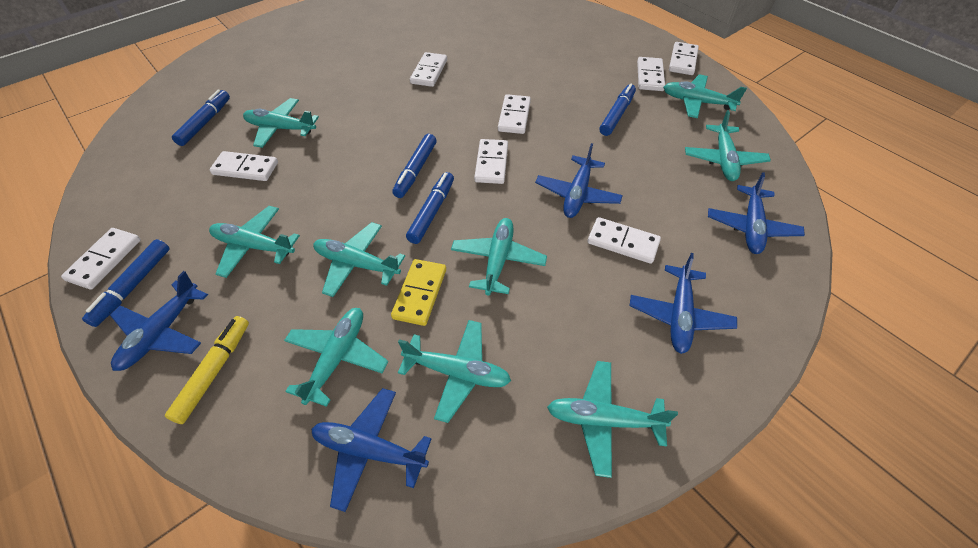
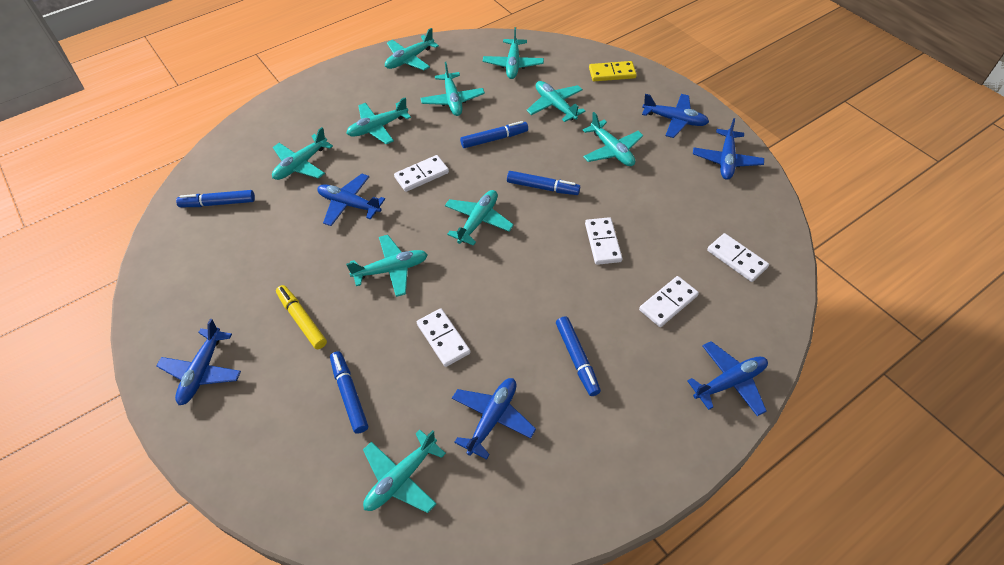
blue plane: 5 -> 6
turquoise plane: 9 -> 10
white domino: 8 -> 5

